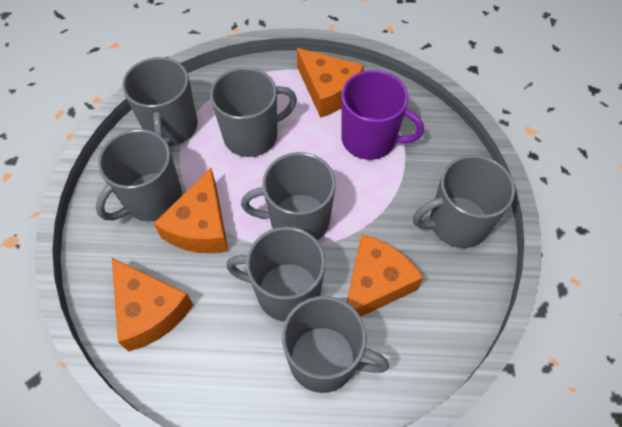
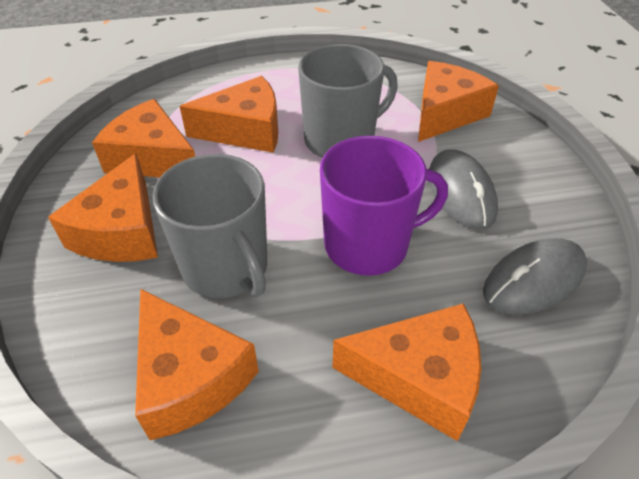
grey mouse: 0 -> 2
grey mug: 7 -> 2
orange cheese: 4 -> 6

